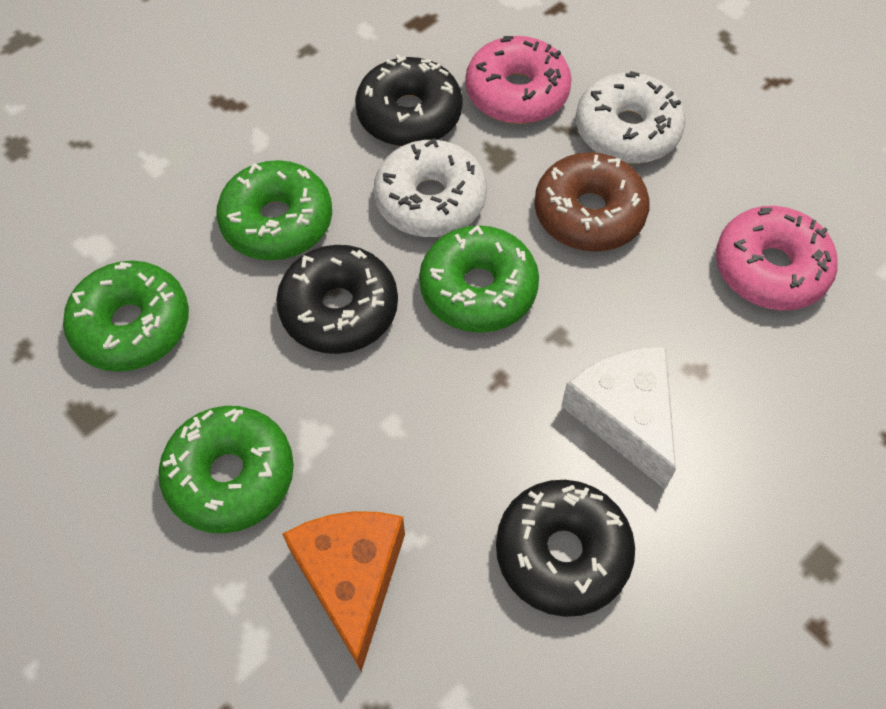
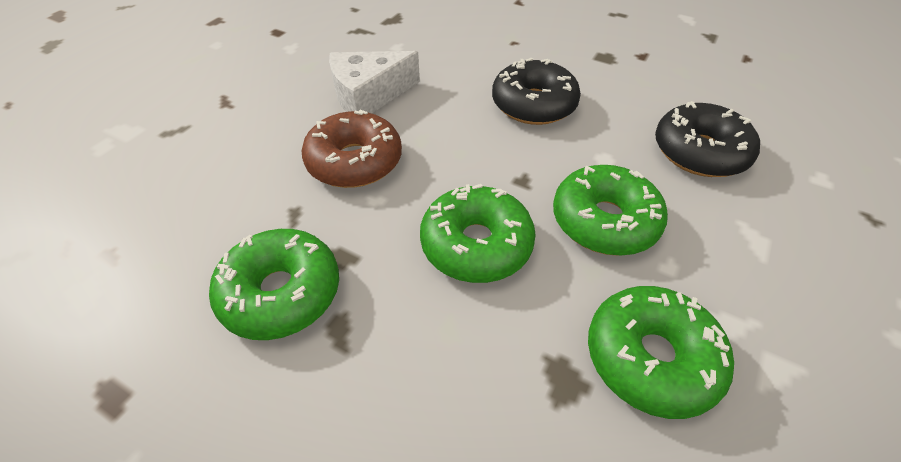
black donut: 3 -> 2
orange cheese: 1 -> 0
pink donut: 2 -> 0
white donut: 2 -> 0

